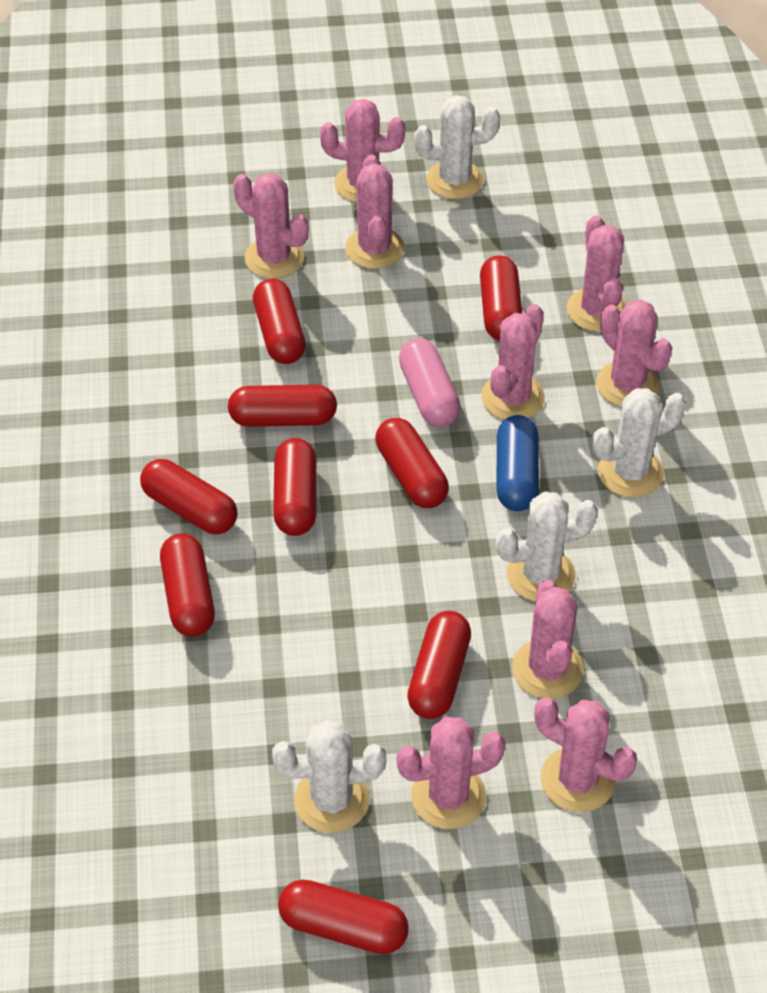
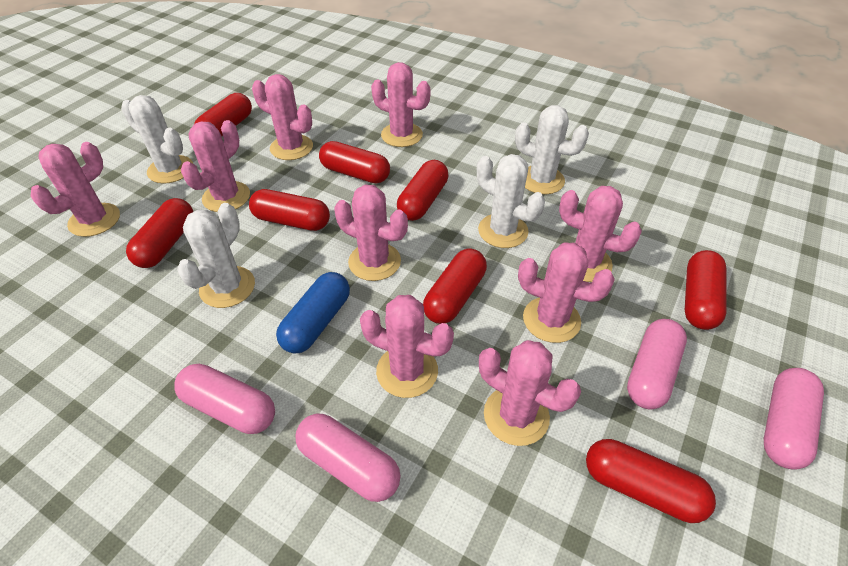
pink capsule: 1 -> 4
red capsule: 9 -> 8

